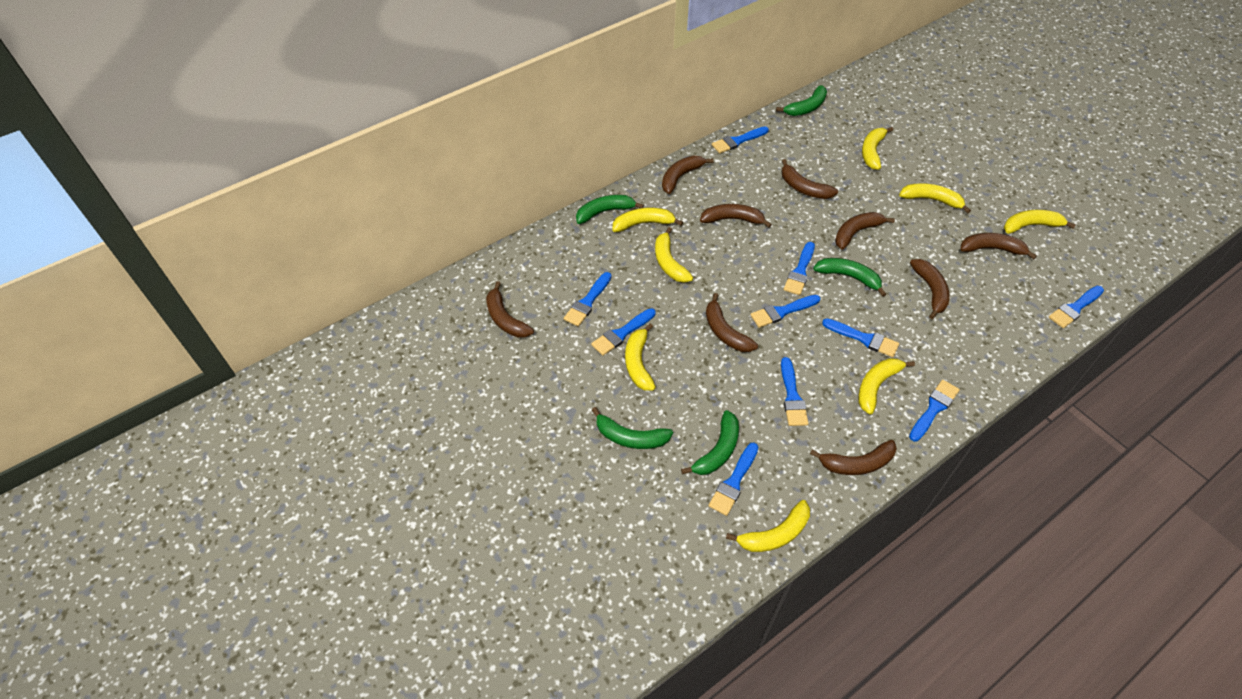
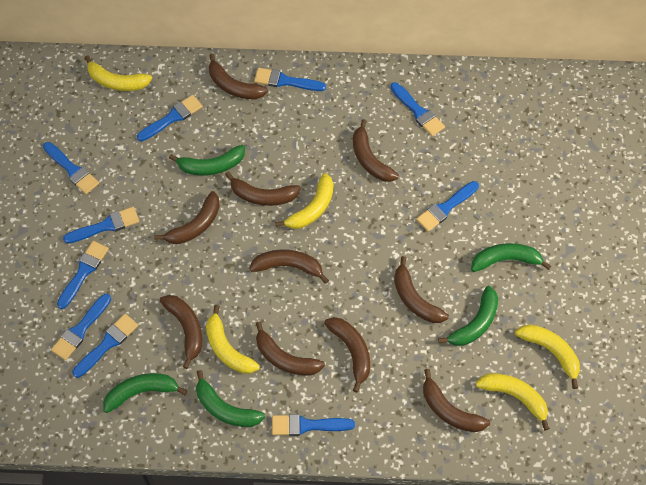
brown banana: 9 -> 10
yellow banana: 8 -> 5

